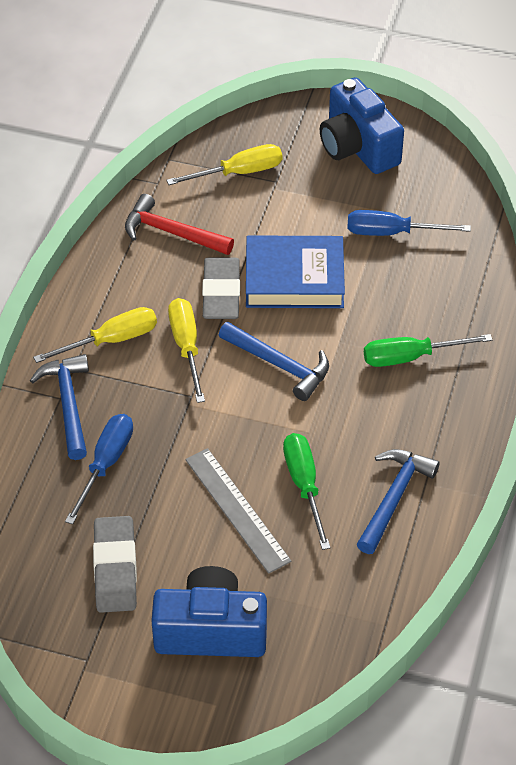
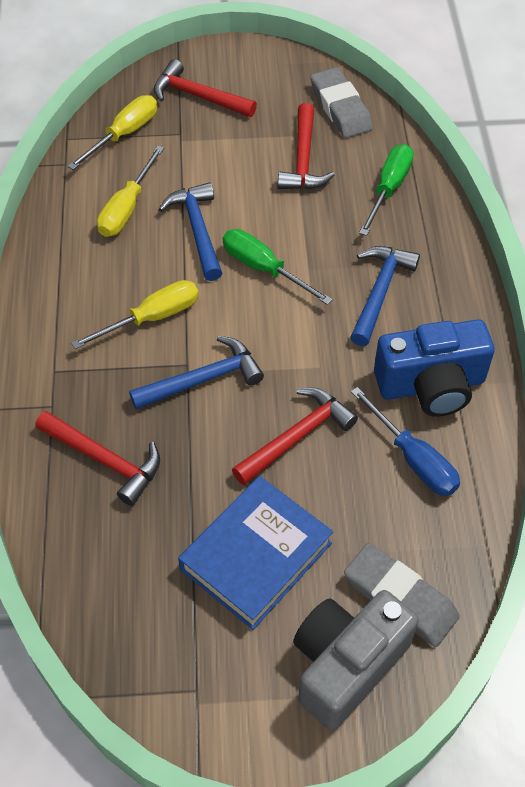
blue camera: 2 -> 1
blue screwdriver: 2 -> 1
grey camera: 0 -> 1
grey ruler: 1 -> 0
red hammer: 1 -> 4

